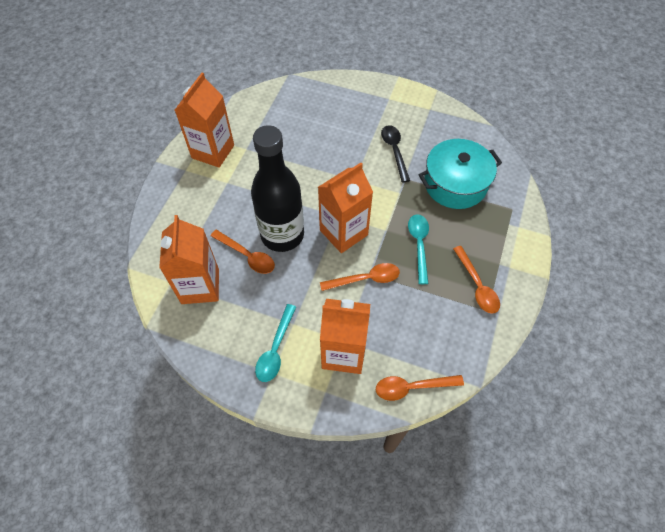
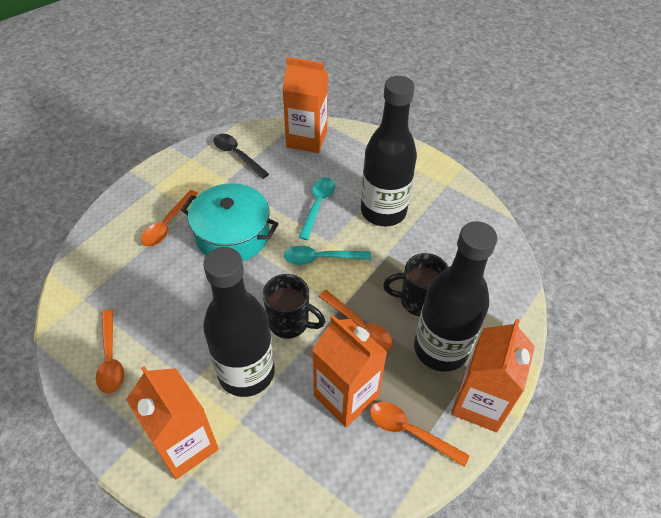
black bottle: 1 -> 3
black mug: 0 -> 2

